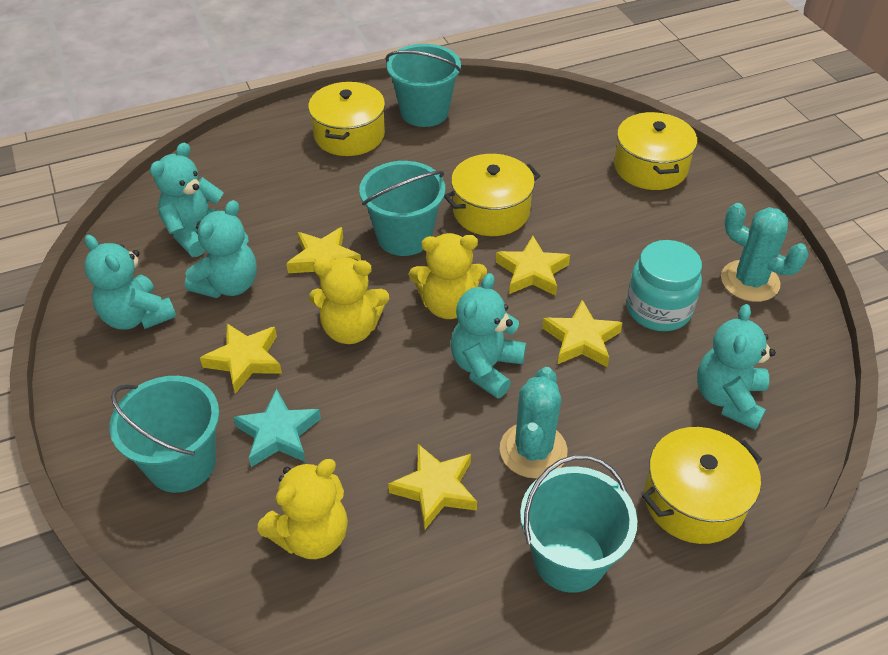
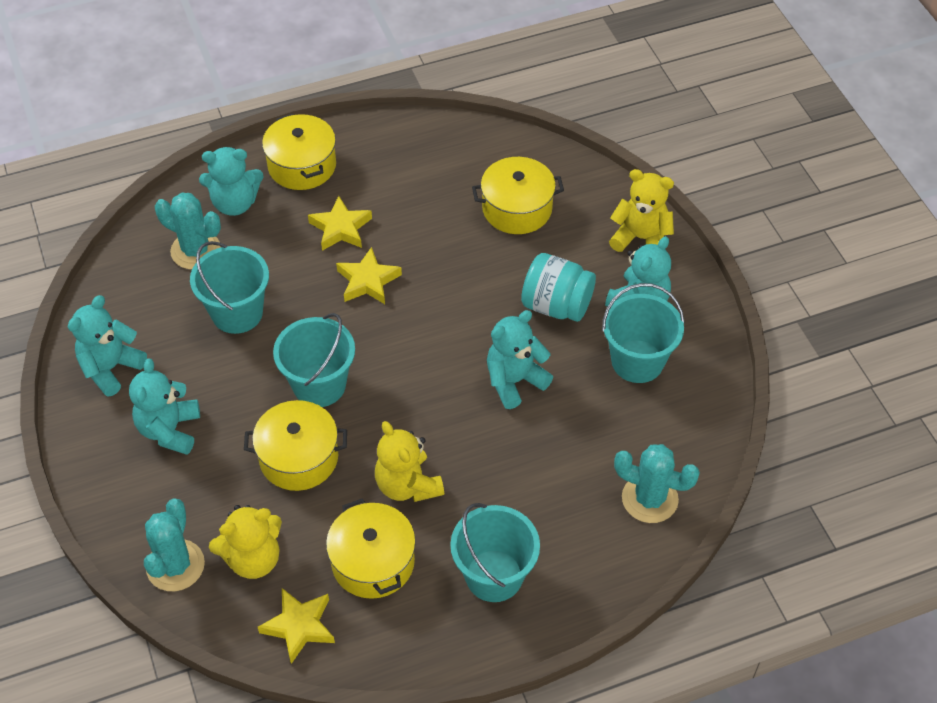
turquoise cactus: 2 -> 3
turquoise star: 1 -> 0
yellow star: 5 -> 3

